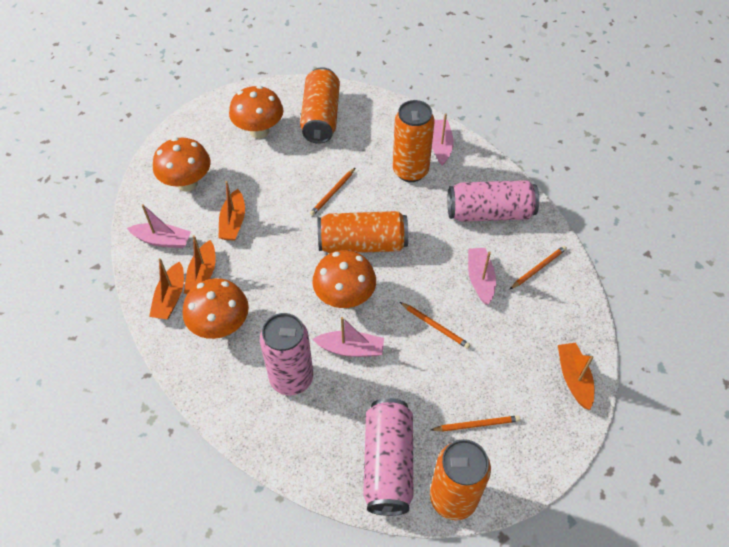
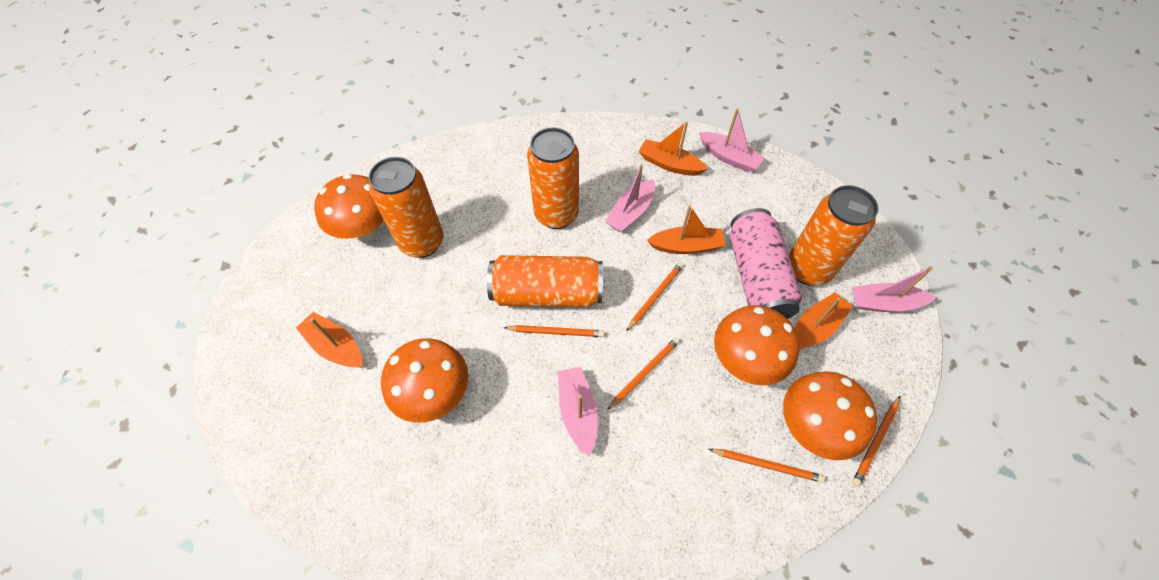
orange pencil: 4 -> 5
pink can: 3 -> 1

